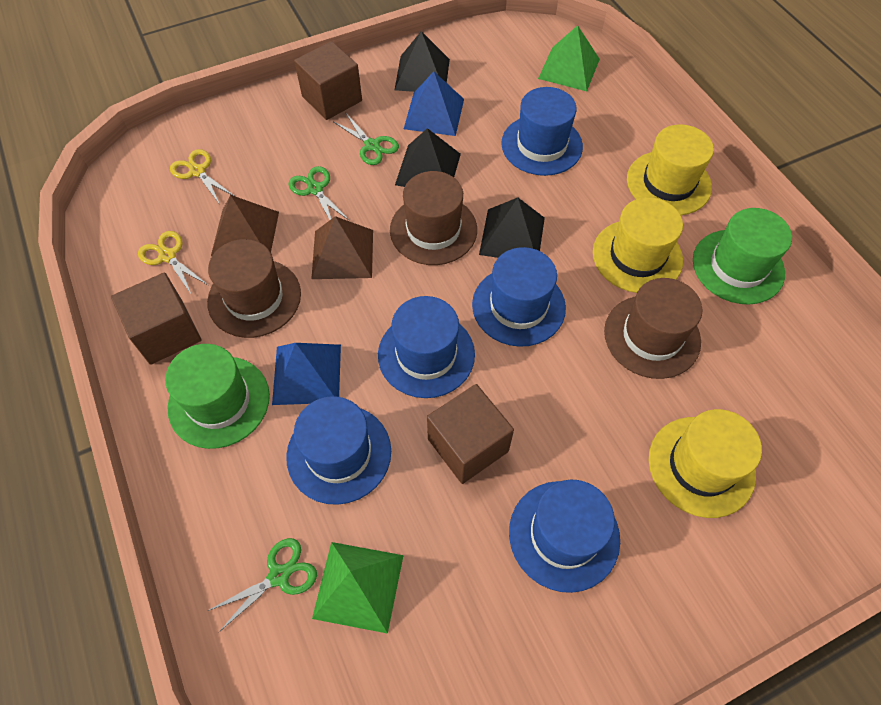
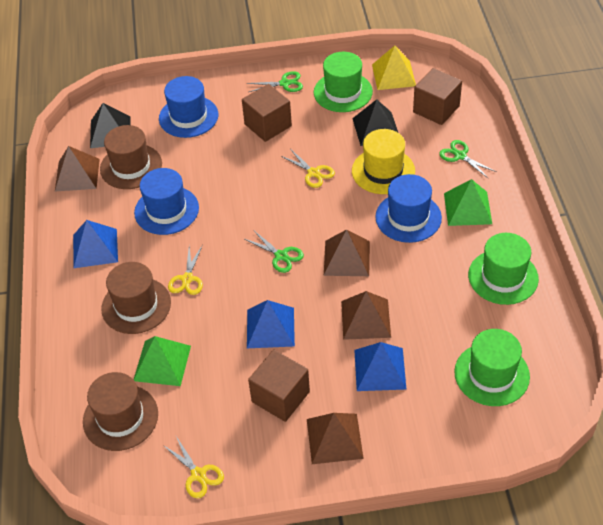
black pyramid: 3 -> 2
blue hat: 5 -> 3
blue pyramid: 2 -> 3
brown pyramid: 2 -> 4
green hat: 2 -> 3
yellow hat: 3 -> 1
yellow pyramid: 0 -> 1
yellow scissors: 2 -> 3

